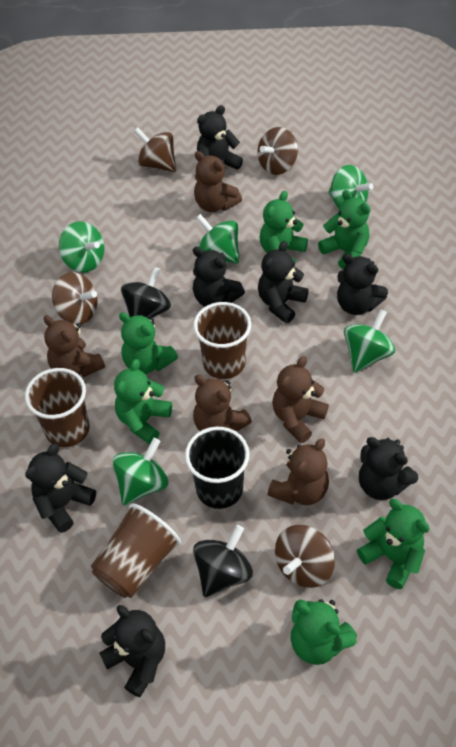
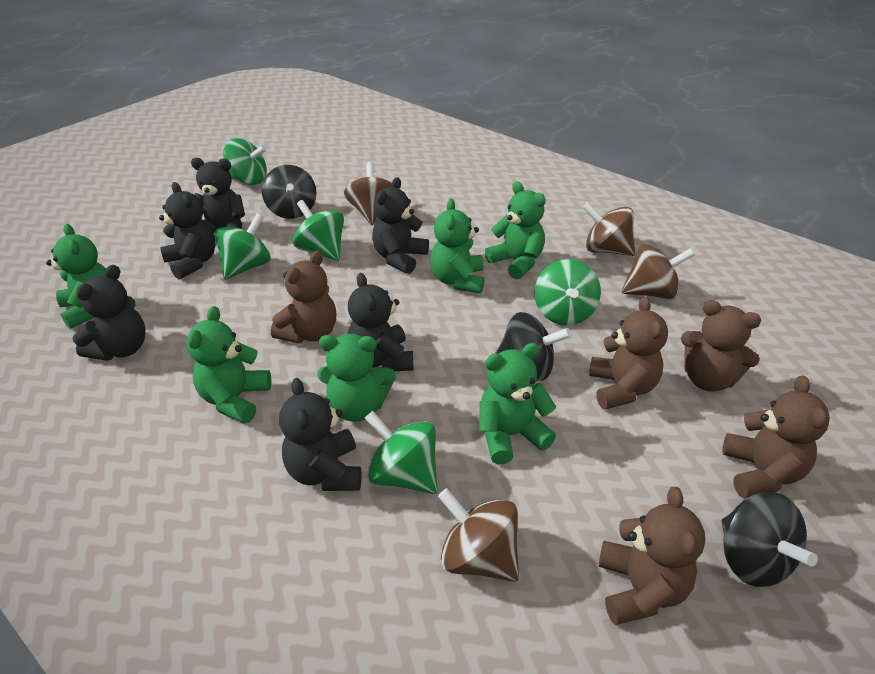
black cup: 1 -> 0
black spinning top: 2 -> 3
black teddy bear: 7 -> 6
brown cup: 3 -> 0

